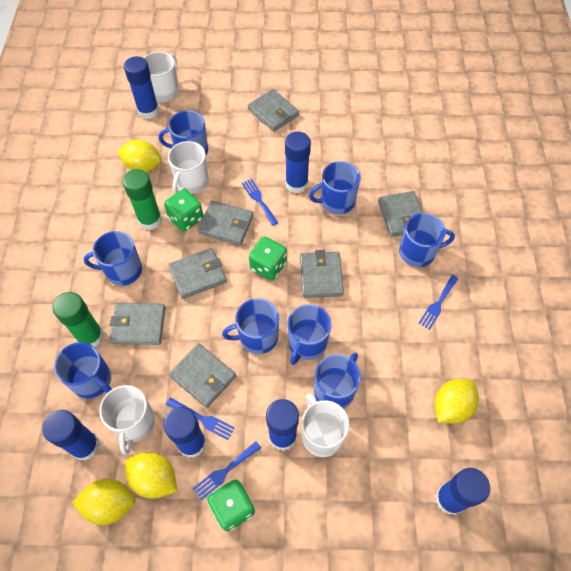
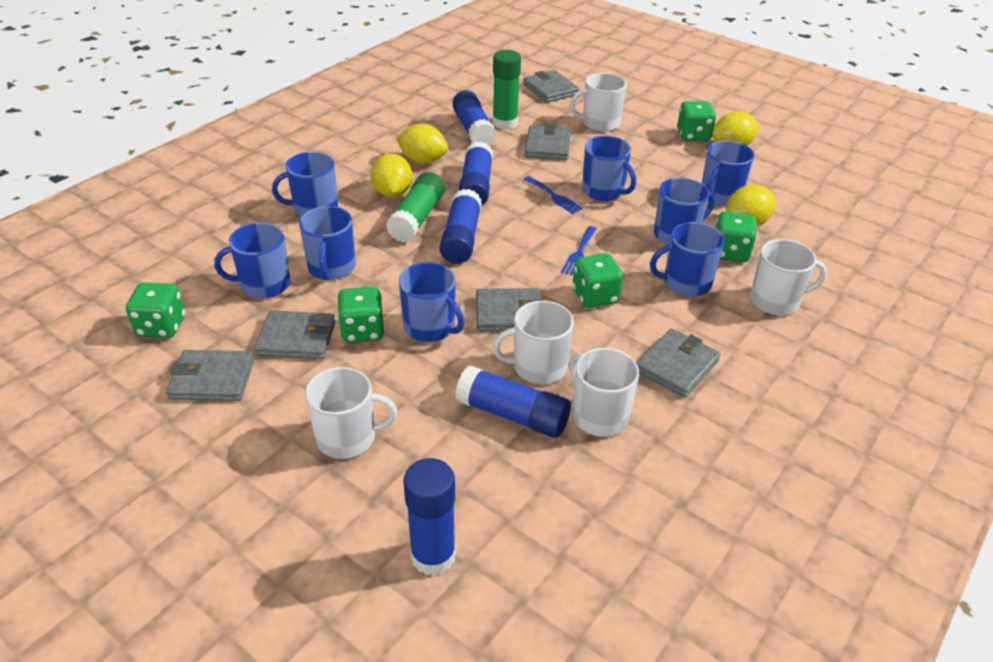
blue fork: 4 -> 2
blue glue stick: 6 -> 5
green dice: 3 -> 5
grey wallet: 7 -> 6
white mug: 4 -> 5

